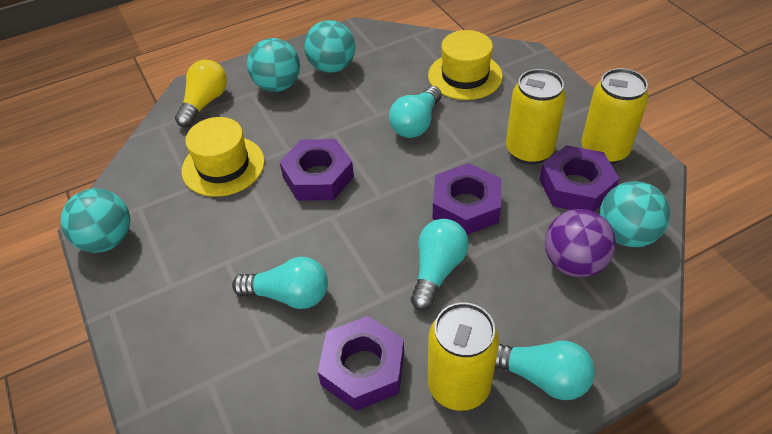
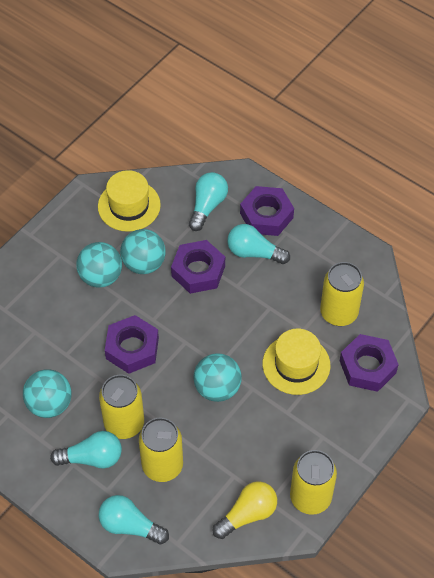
purple ball: 1 -> 0
yellow can: 3 -> 4

